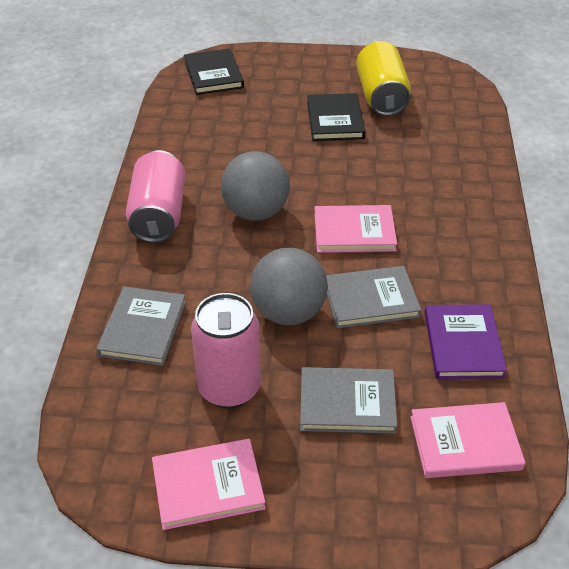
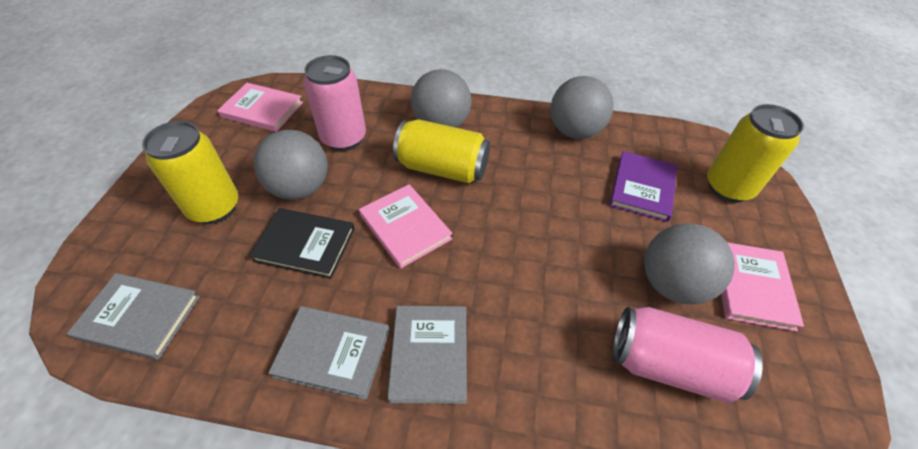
black book: 2 -> 1
grey ball: 2 -> 4
yellow can: 1 -> 3

